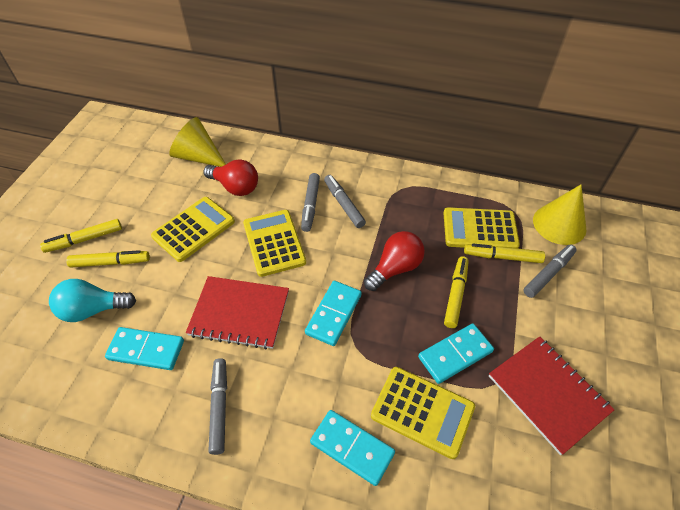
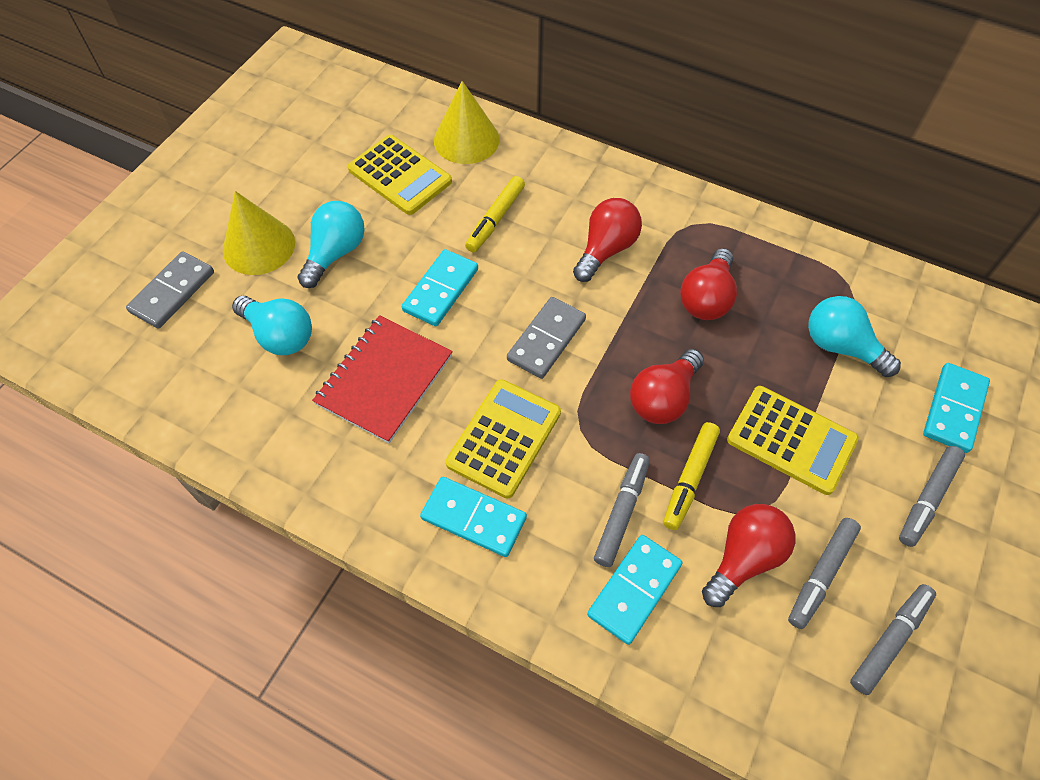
grey domino: 0 -> 2
red light bulb: 2 -> 4
red notebook: 2 -> 1
turquoise light bulb: 1 -> 3
yellow calculator: 4 -> 3
yellow marker: 4 -> 2

